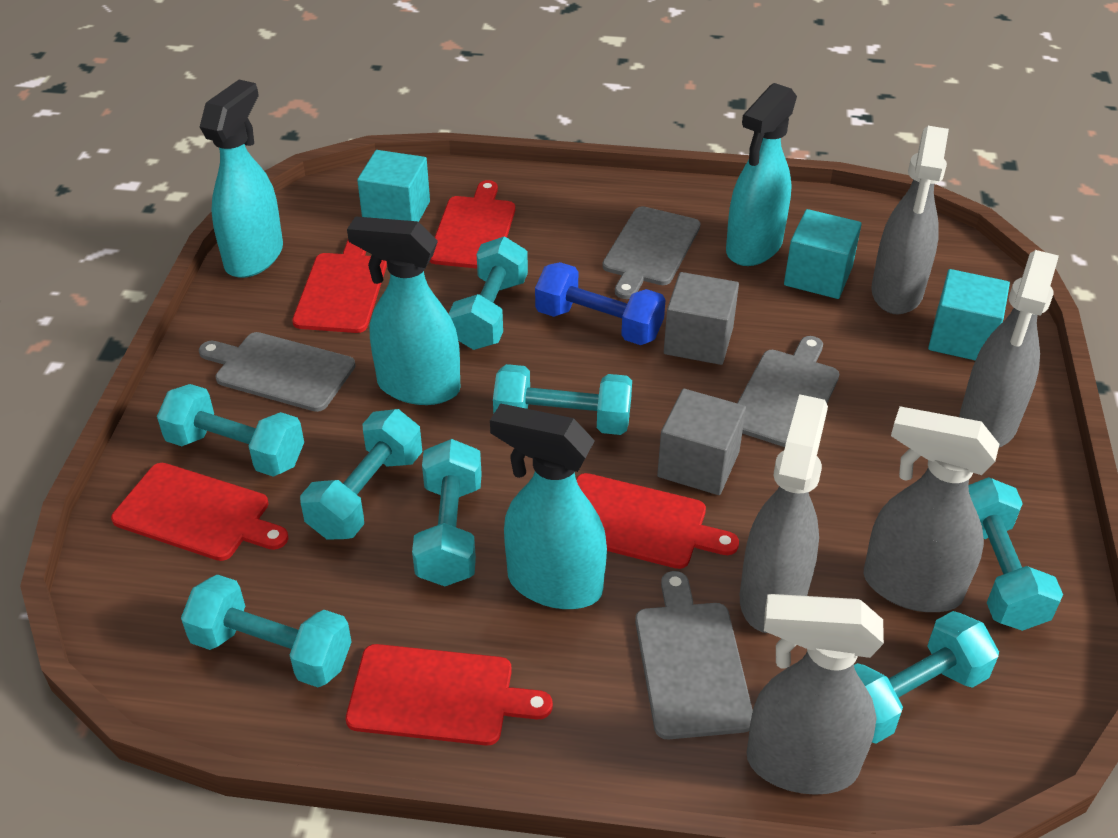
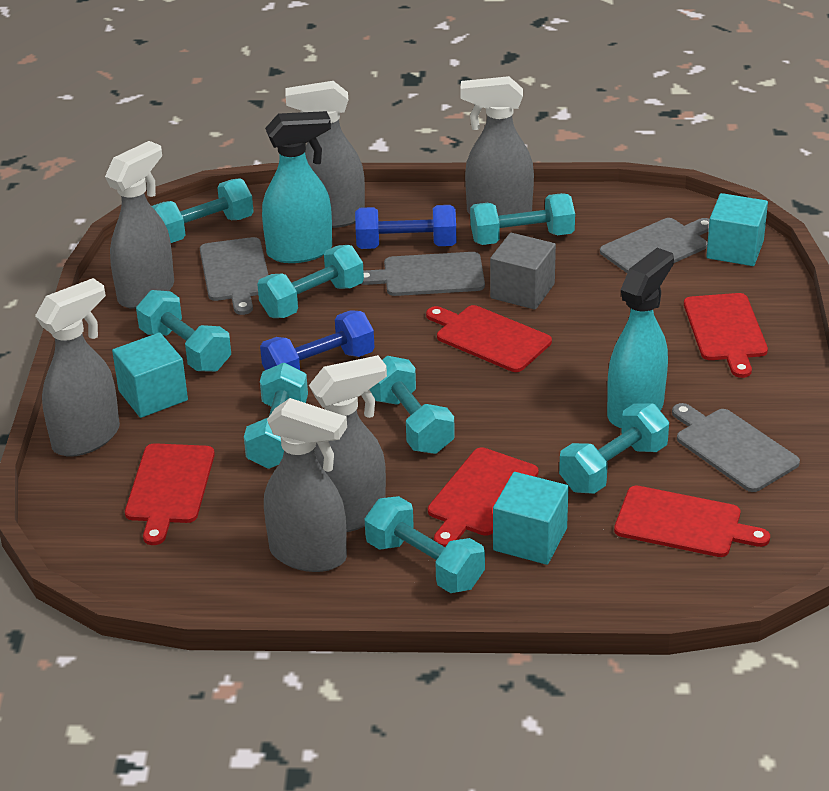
blue dumbbell: 1 -> 2
grey cube: 2 -> 1
grey spray bottle: 5 -> 6
turquoise spray bottle: 4 -> 2

